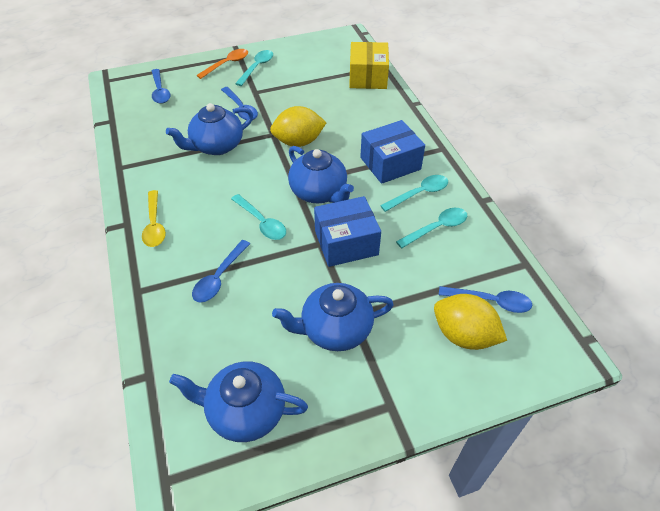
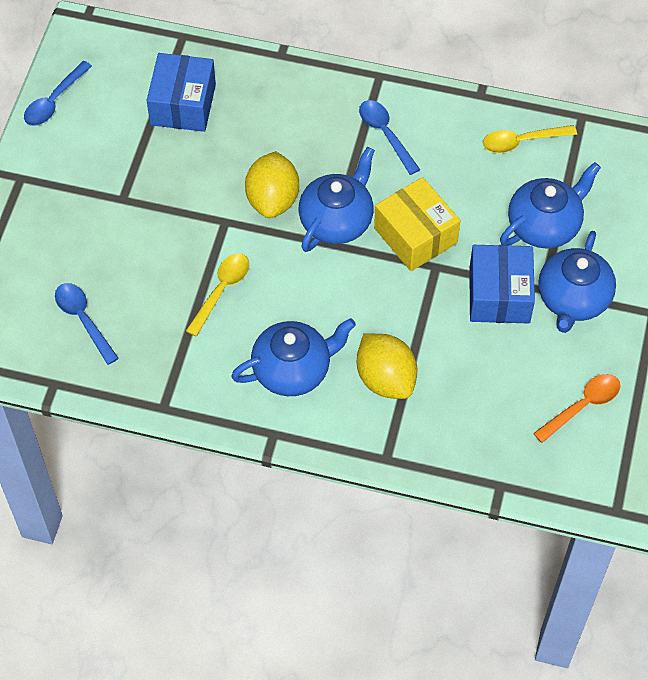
blue spoon: 4 -> 3
turquoise spoon: 4 -> 0
yellow spoon: 1 -> 2

